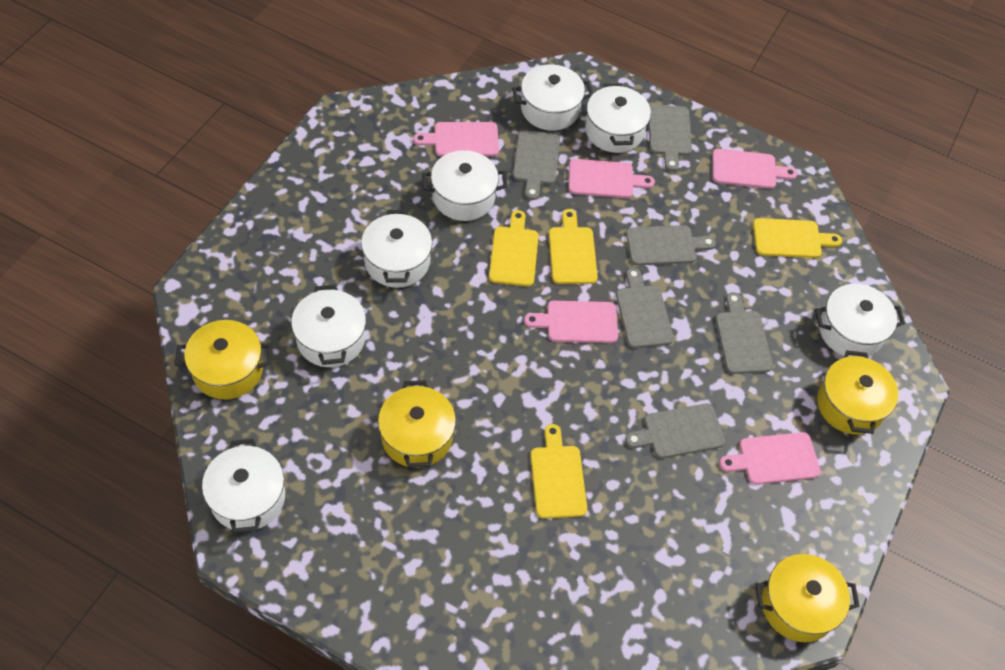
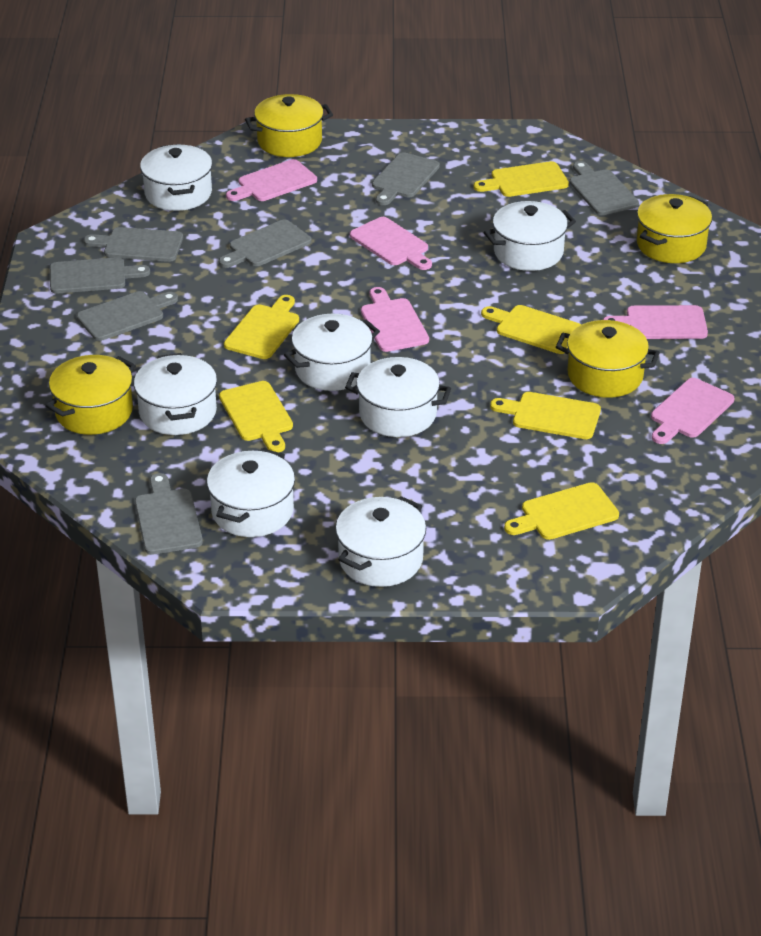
grey cutting board: 6 -> 7
yellow cutting board: 4 -> 6

